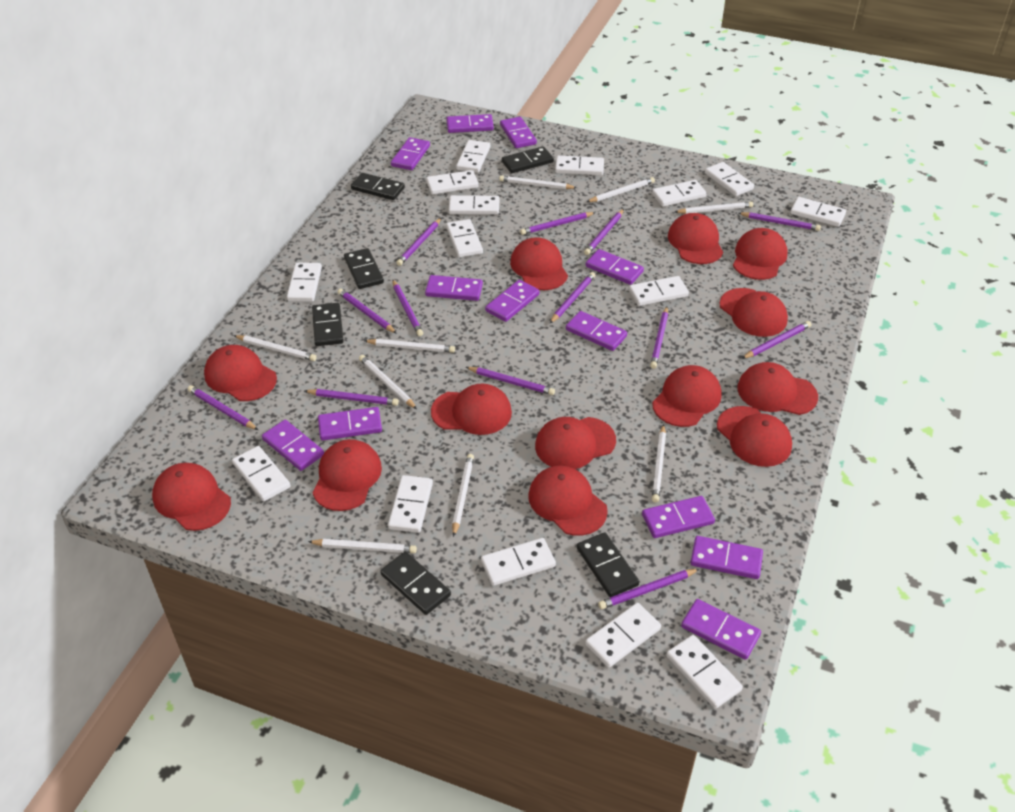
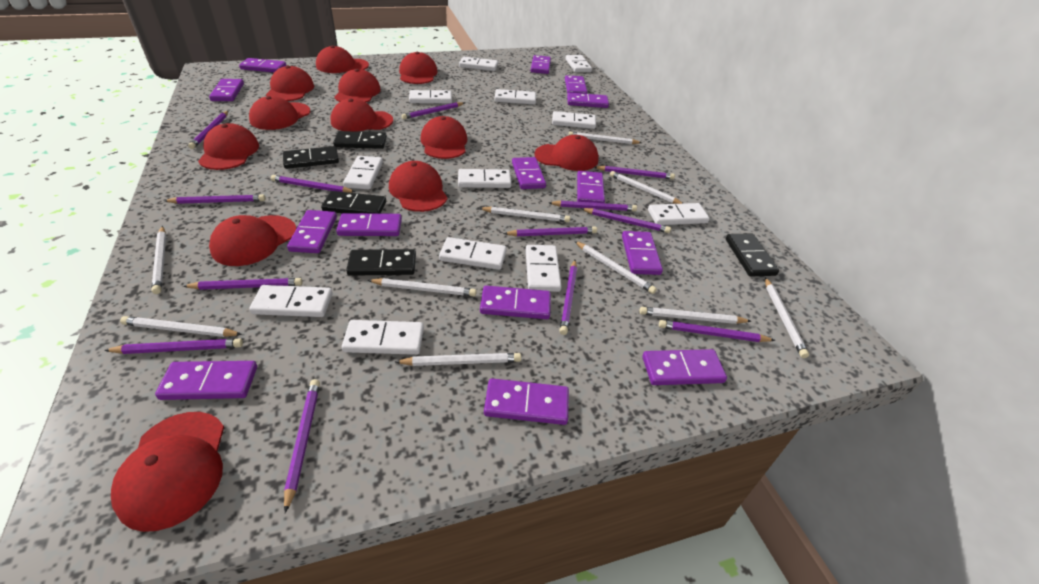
black domino: 6 -> 5
purple domino: 12 -> 14
red cap: 13 -> 12
white domino: 15 -> 12
white pencil: 9 -> 10

